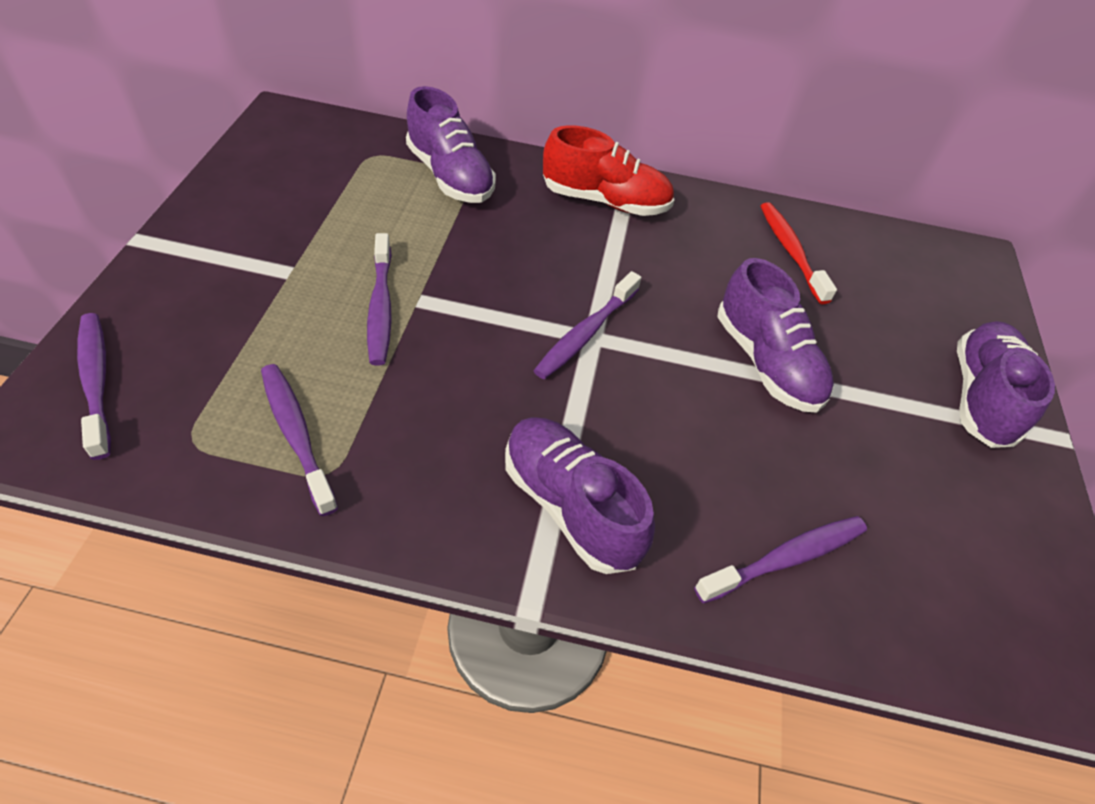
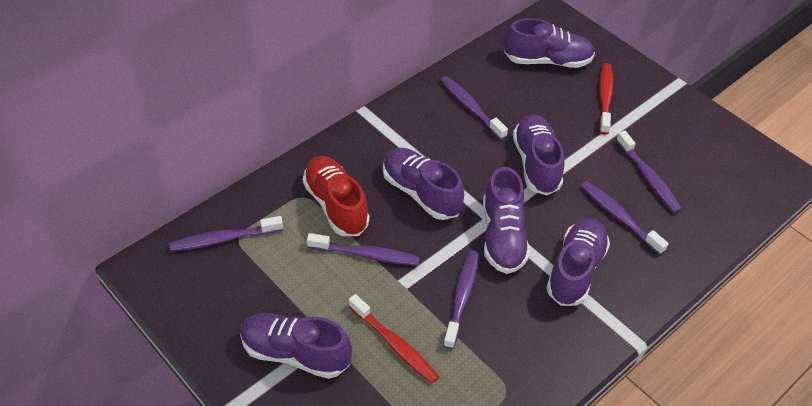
purple shoe: 4 -> 6
purple toothbrush: 5 -> 6
red toothbrush: 1 -> 2

